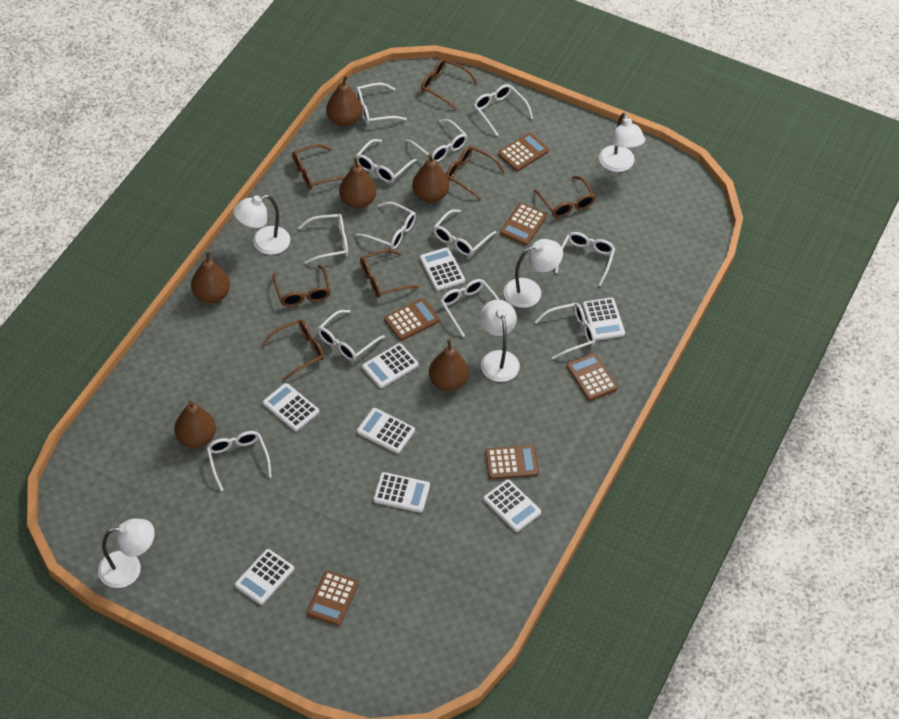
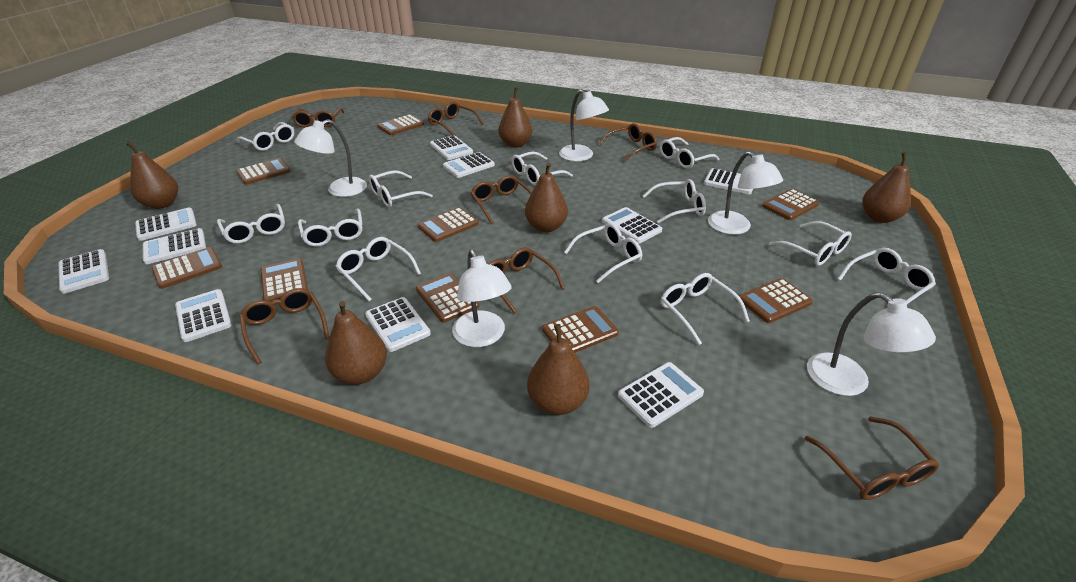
brown calculator: 6 -> 9
white calculator: 8 -> 10

